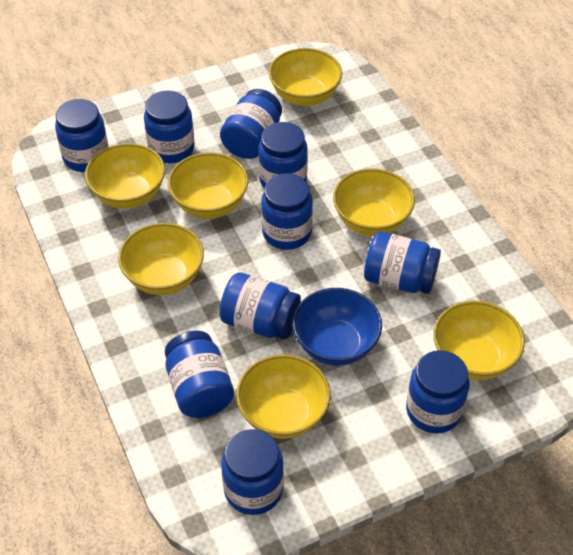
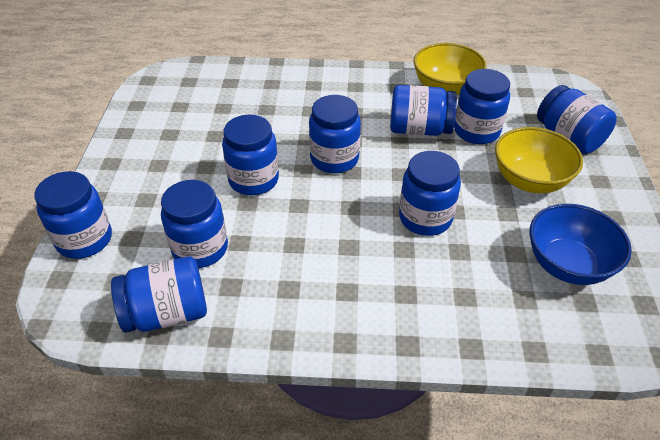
blue jar: 10 -> 9
yellow bowl: 7 -> 2

